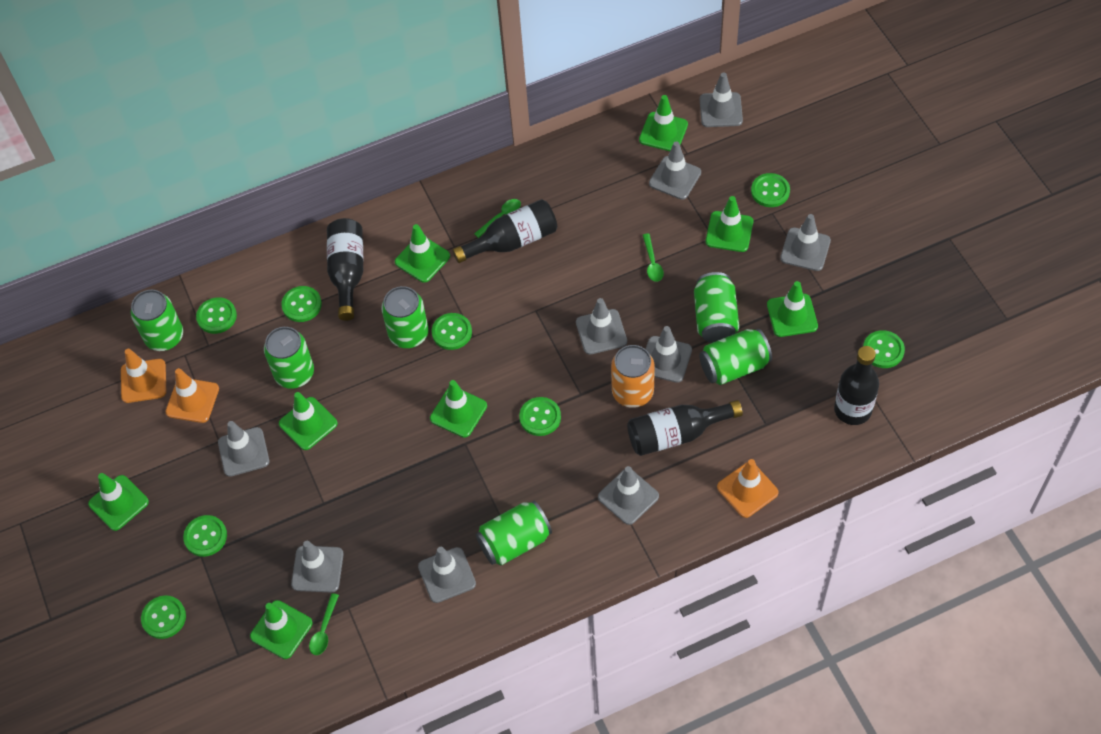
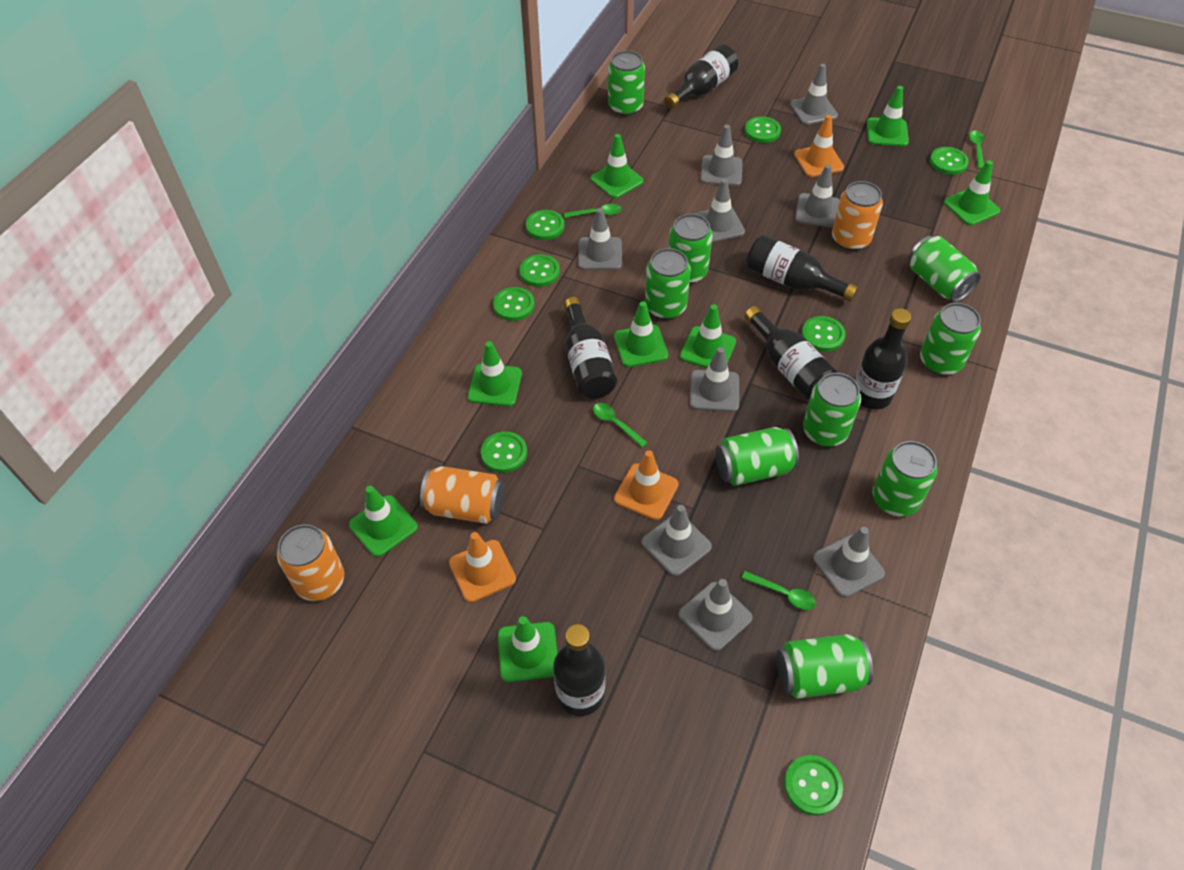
black bottle: 4 -> 6
green can: 6 -> 9
green spoon: 3 -> 4
orange can: 1 -> 3

